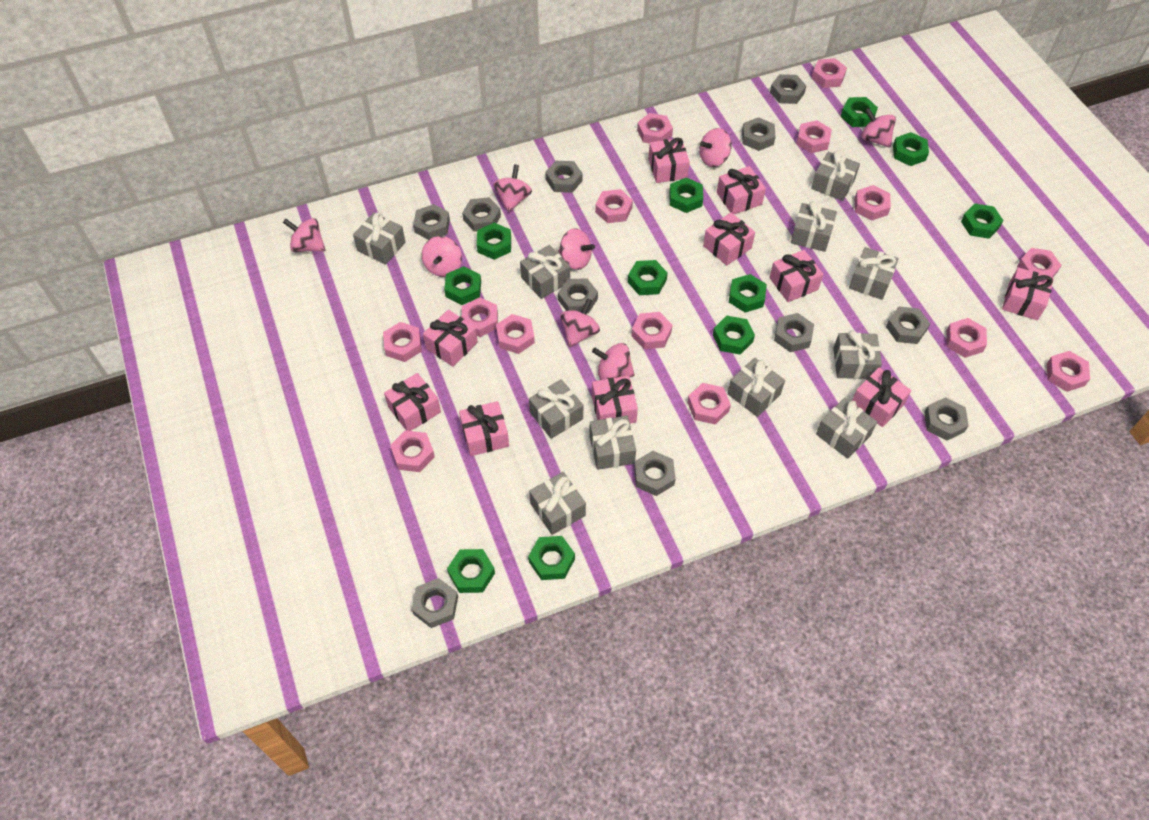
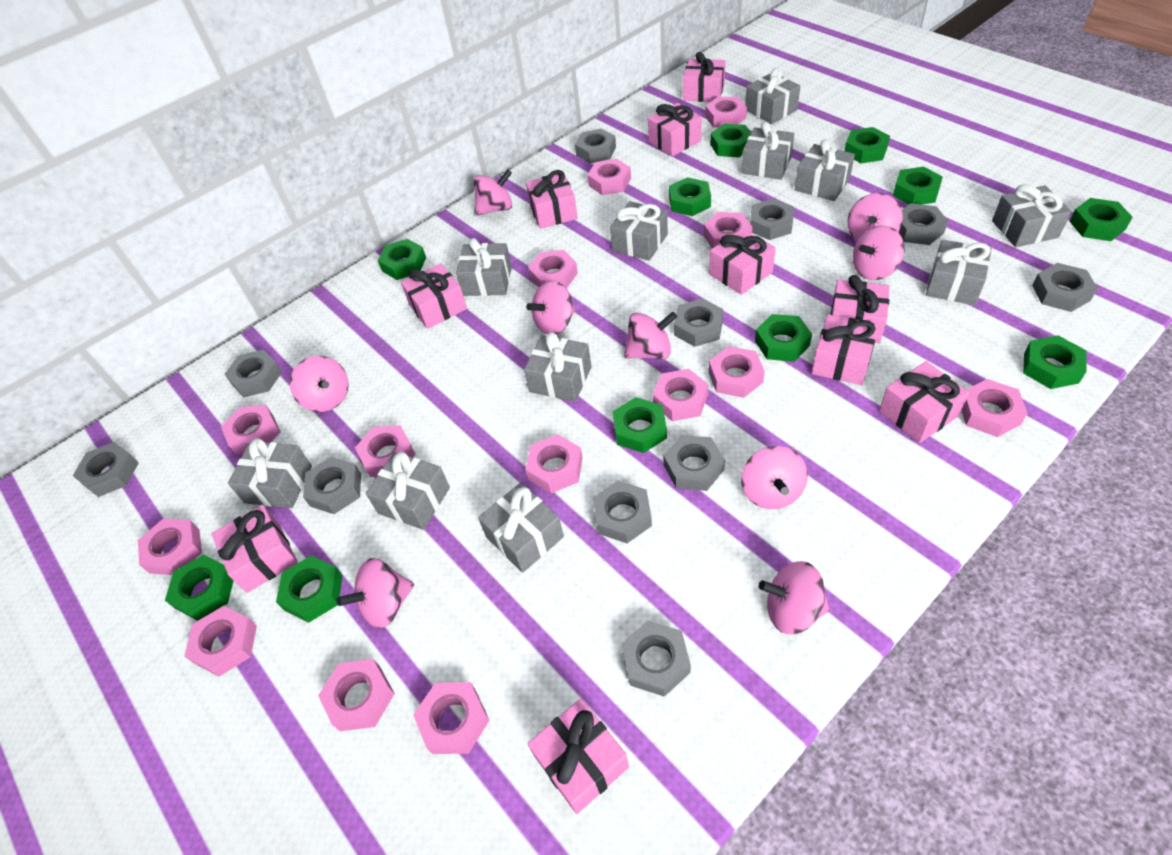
pink spinning top: 8 -> 9

